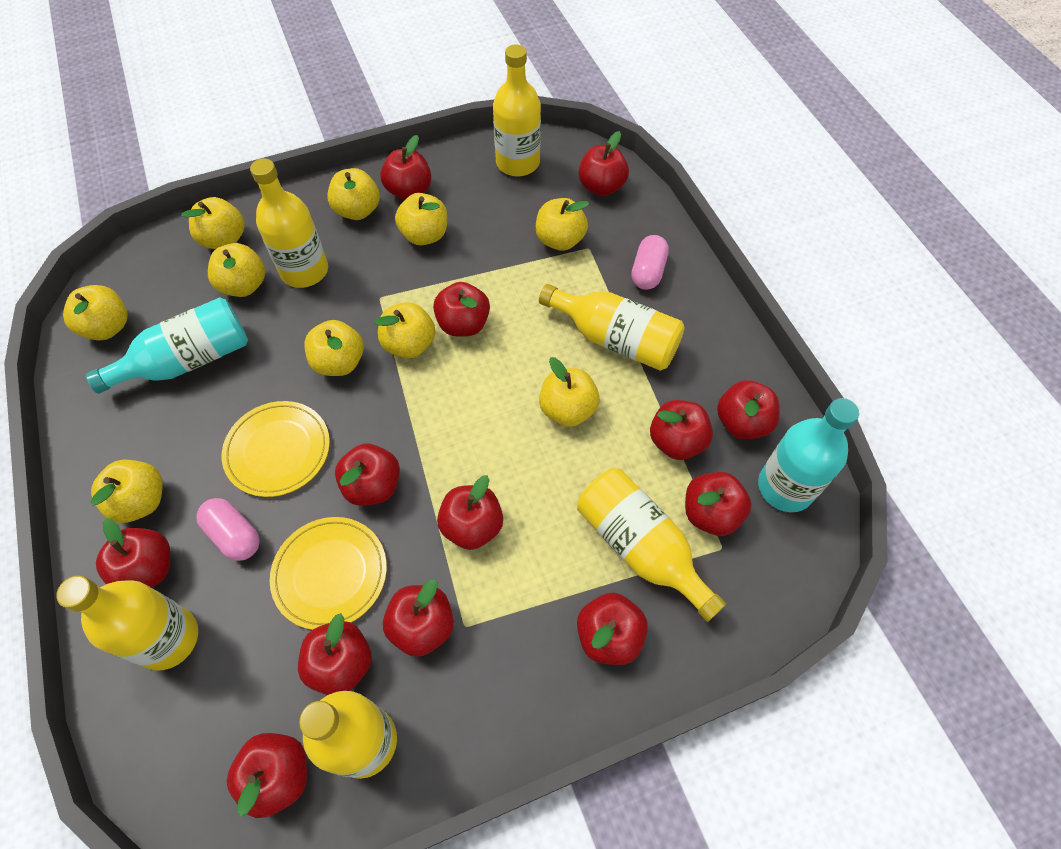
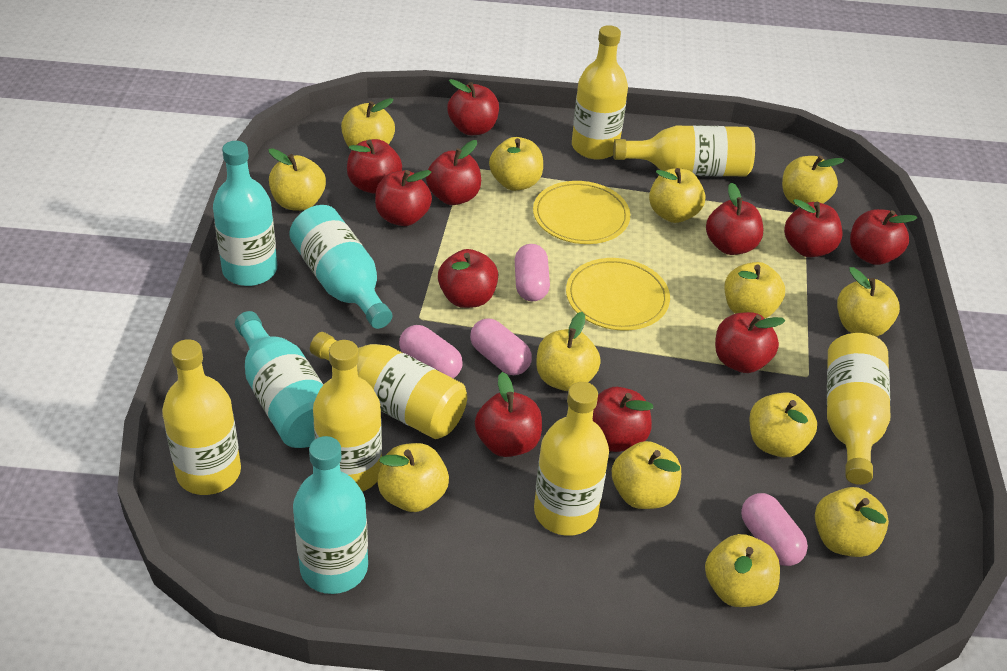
pink capsule: 2 -> 4
red apple: 13 -> 11
turquoise bottle: 2 -> 4
yellow apple: 10 -> 13
yellow bottle: 6 -> 7

